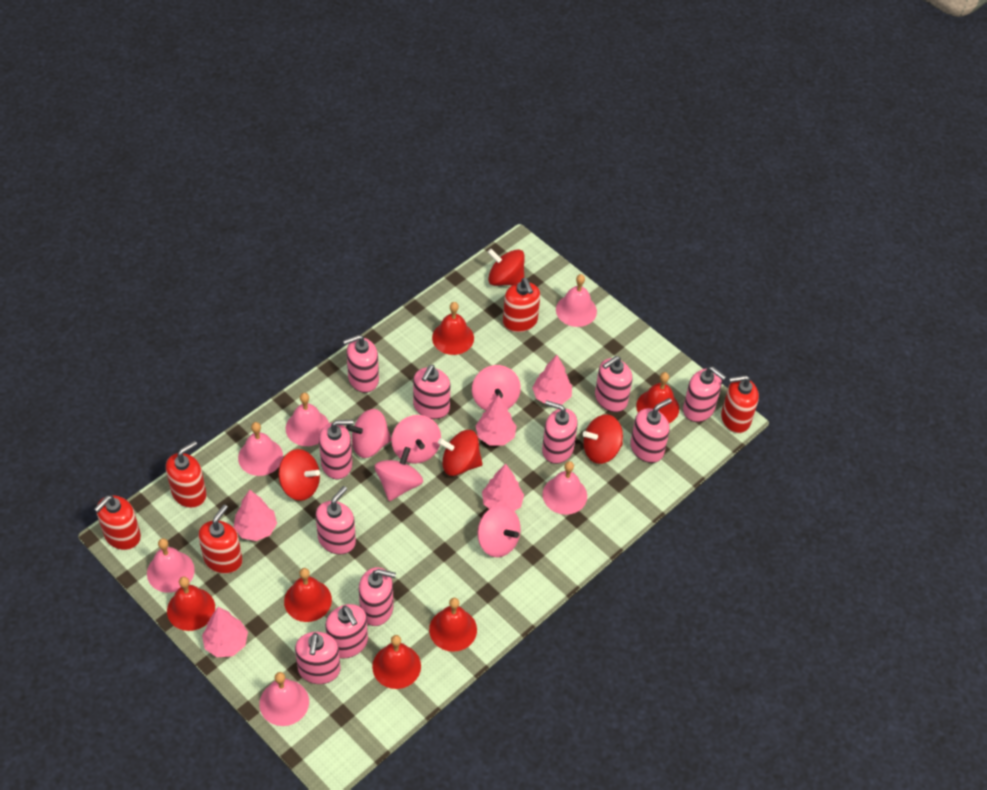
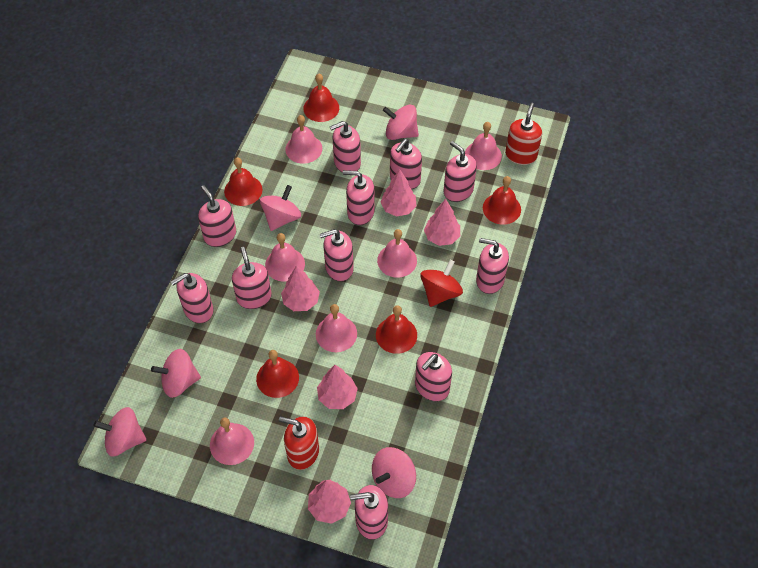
red bell: 6 -> 5
red soap dispenser: 5 -> 2
red spinning top: 4 -> 1

